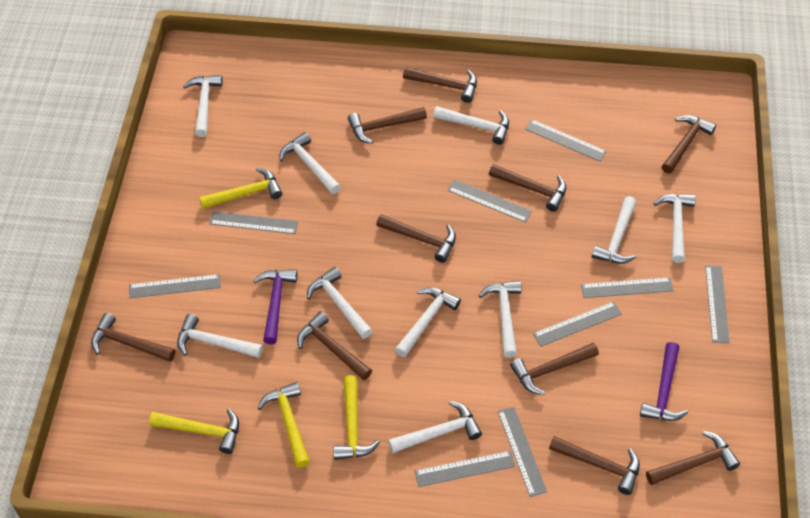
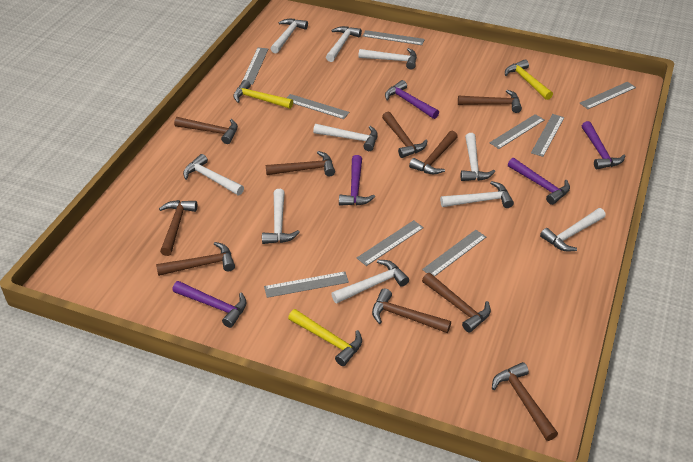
purple hammer: 2 -> 5
yellow hammer: 4 -> 3

